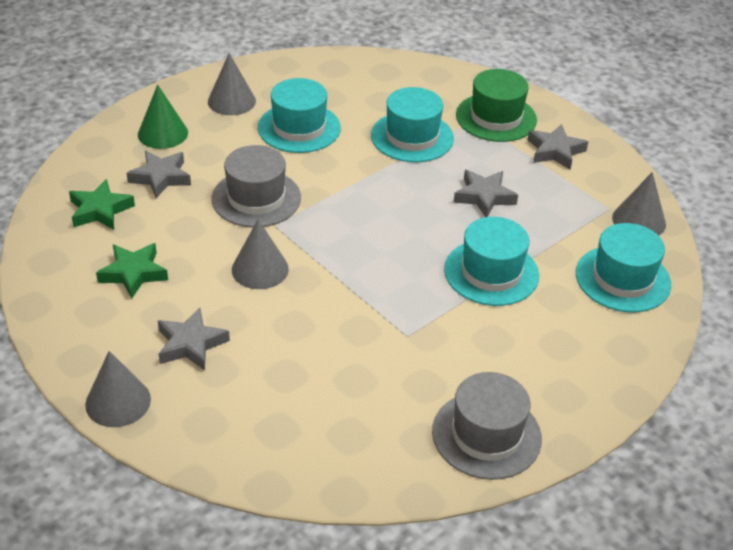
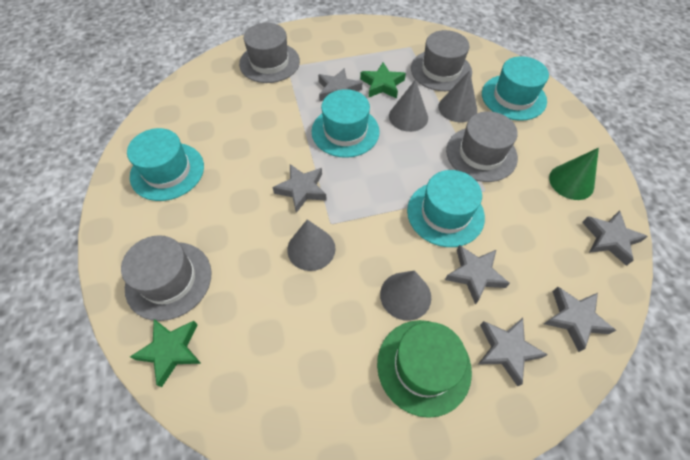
grey hat: 2 -> 4
grey star: 4 -> 6

